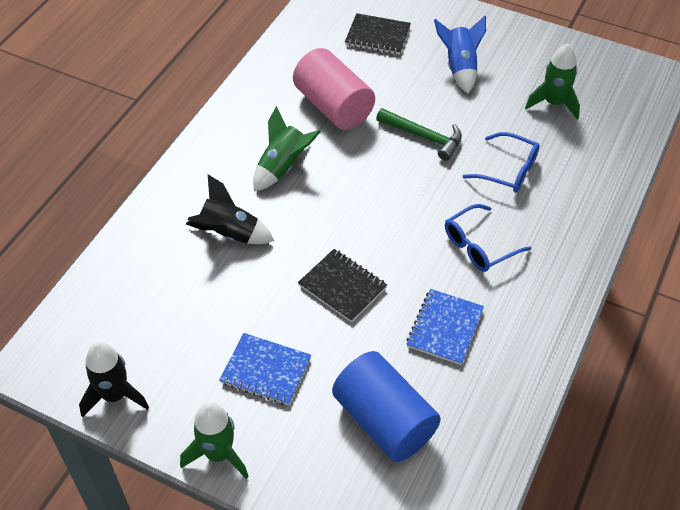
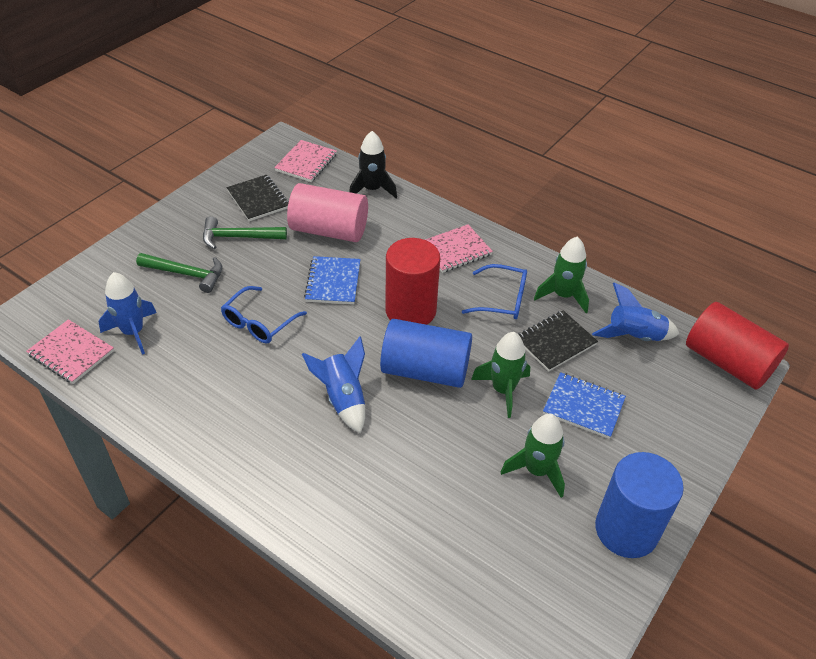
black rocket: 2 -> 1
blue cylinder: 1 -> 2
blue rocket: 1 -> 3
green hammer: 1 -> 2
pink notebook: 0 -> 3
red cylinder: 0 -> 2

